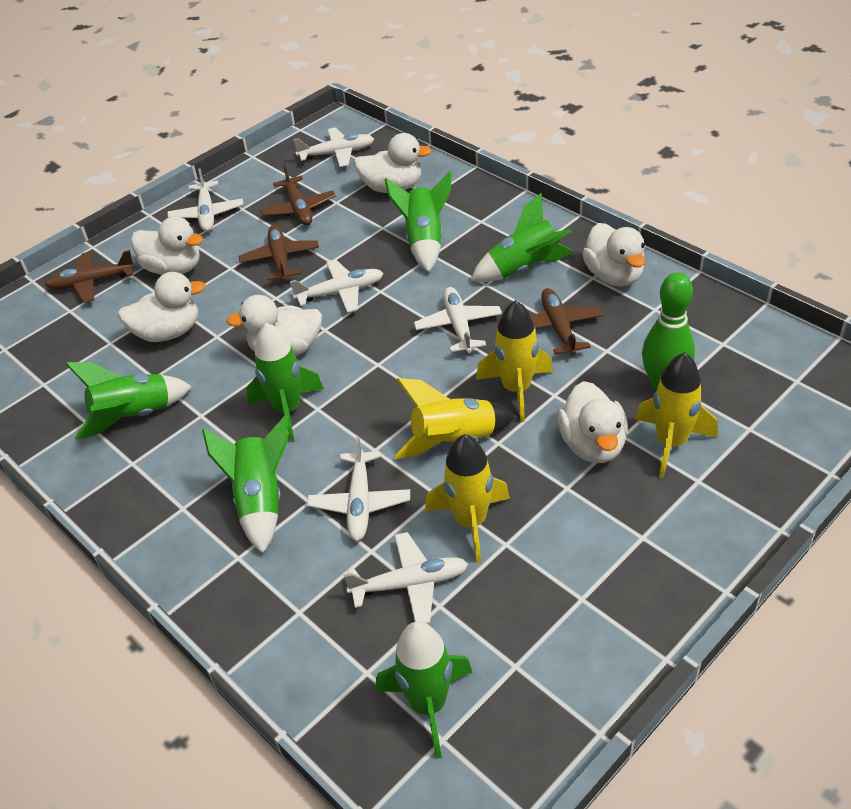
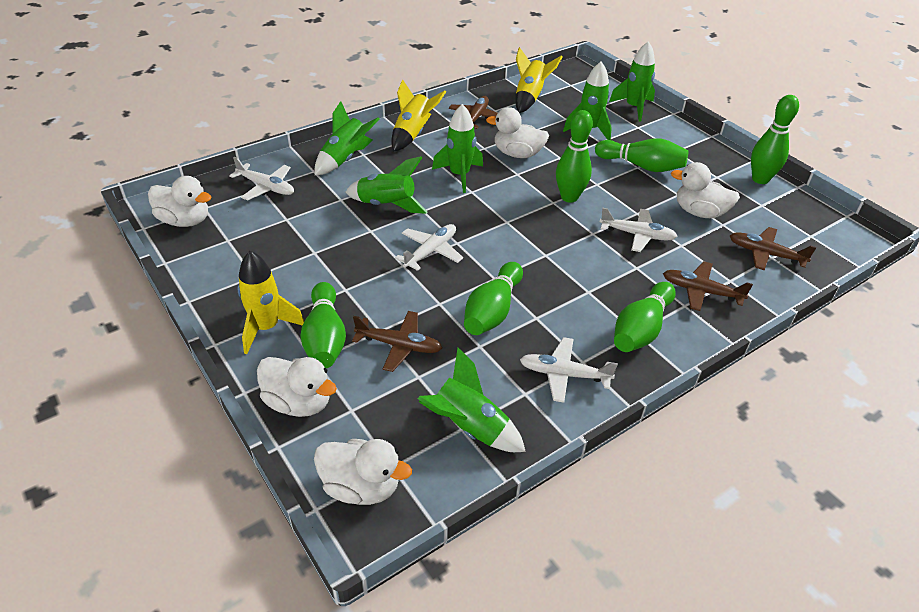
green bowling pin: 1 -> 6
white duck: 6 -> 5
white plane: 6 -> 4
yellow rocket: 4 -> 3

